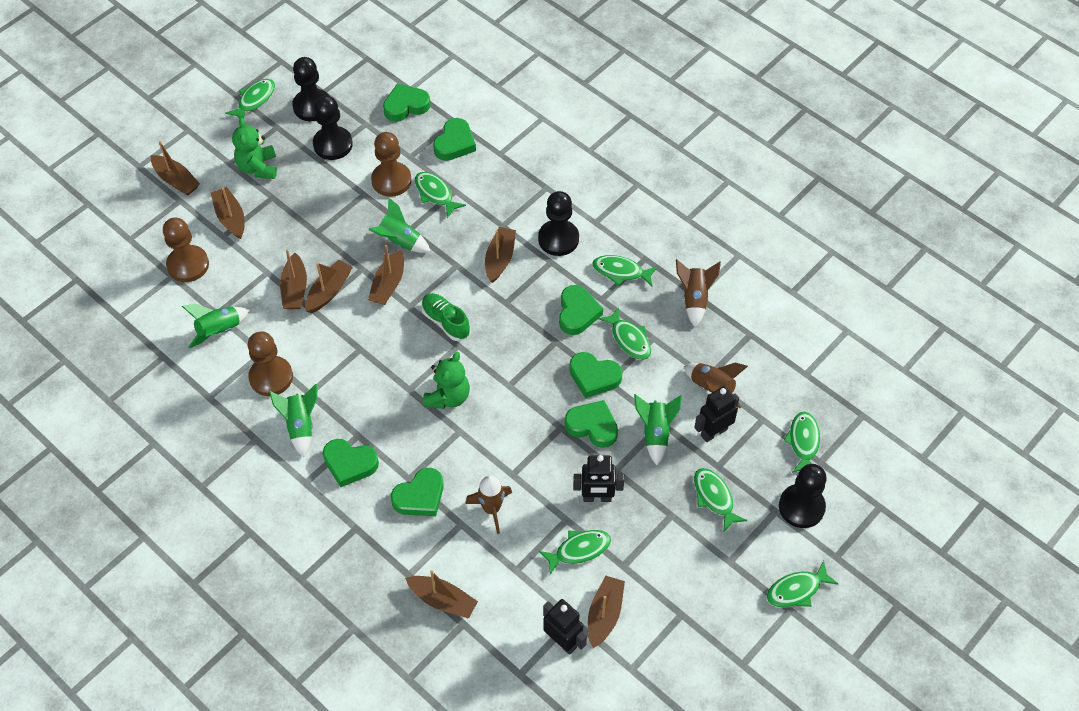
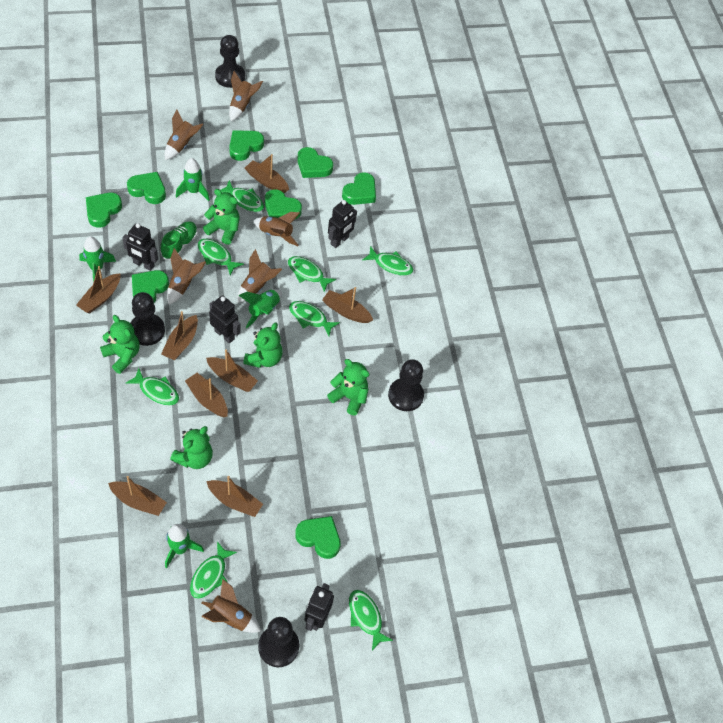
black robot: 3 -> 4
brown pawn: 3 -> 0
brown rocket: 3 -> 6
green heart: 7 -> 8
green teddy bear: 2 -> 5

